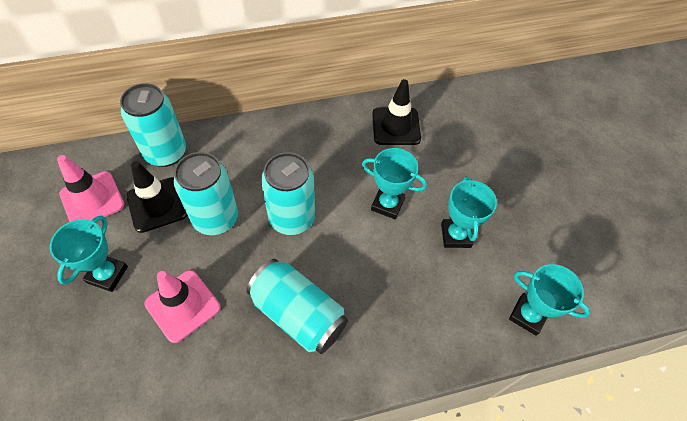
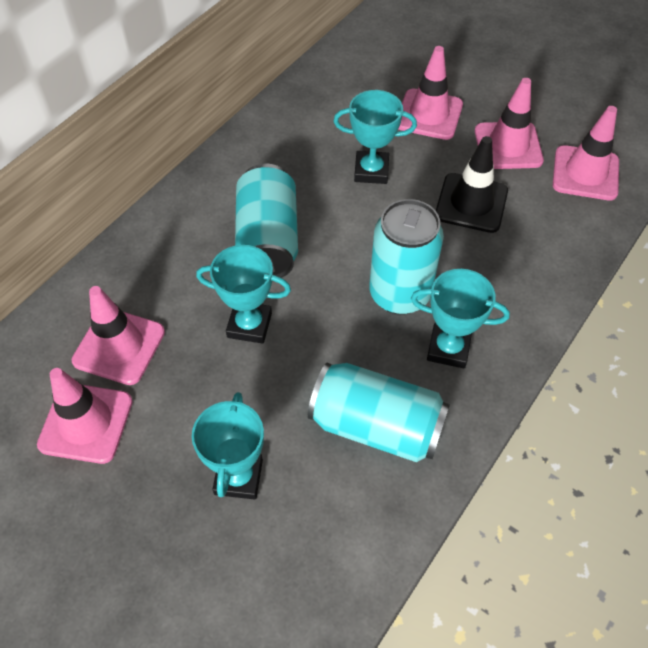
black traffic cone: 2 -> 1
pink traffic cone: 2 -> 5
turquoise can: 4 -> 3

